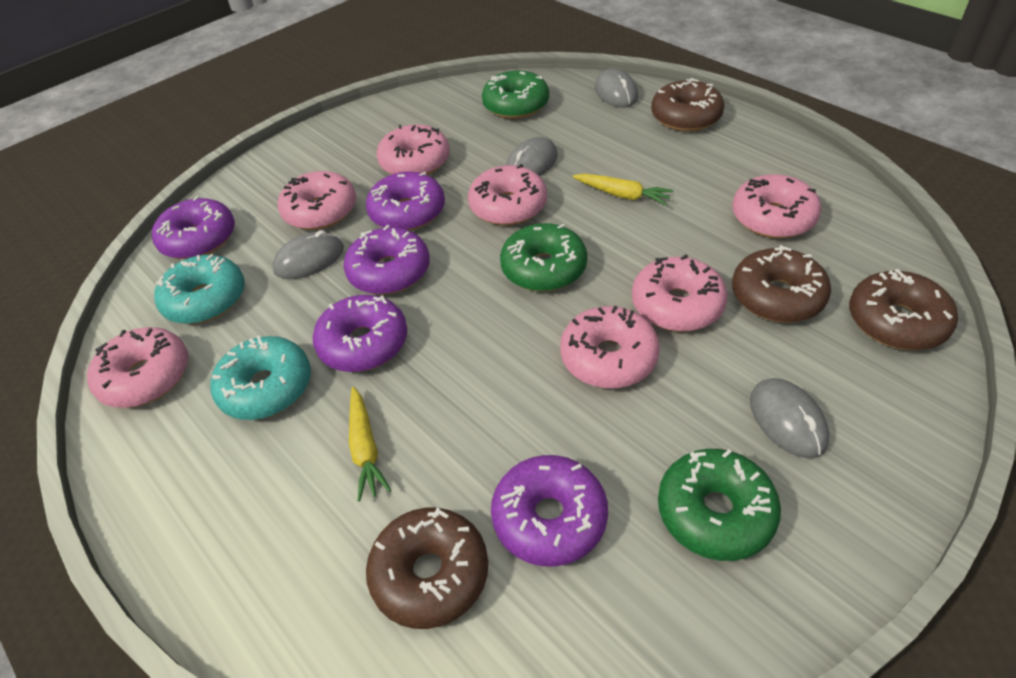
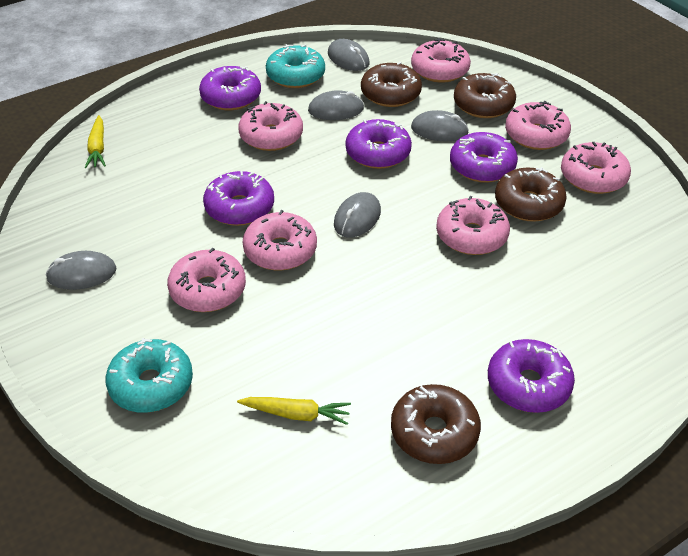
green donut: 3 -> 0
grey mouse: 4 -> 5

